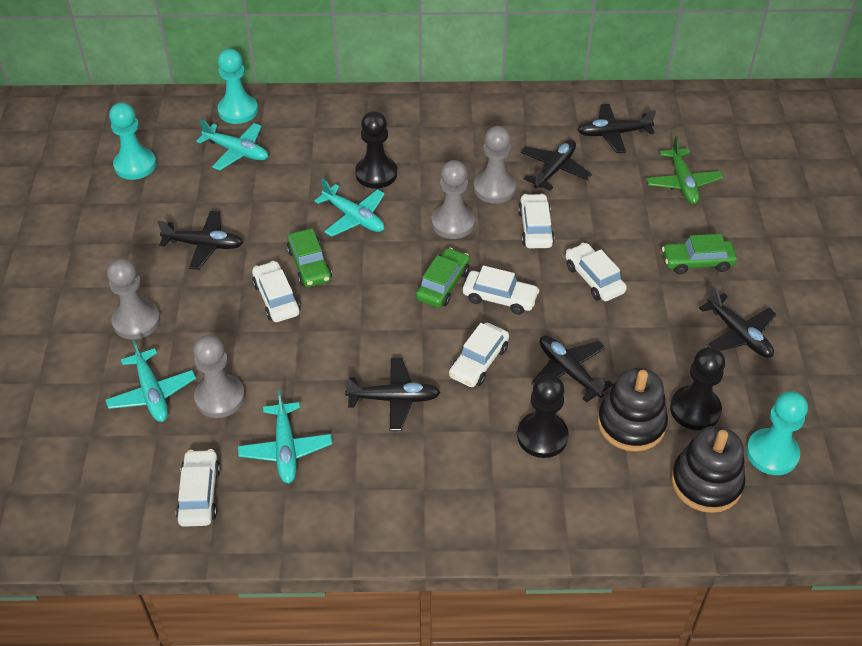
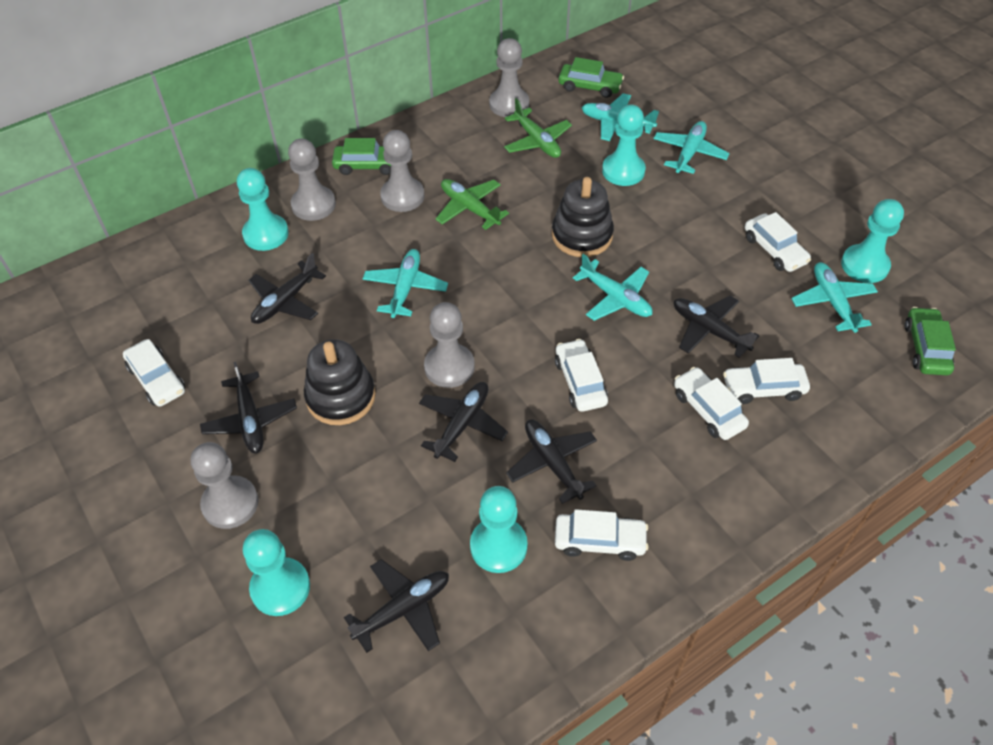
black pawn: 3 -> 0
green plane: 1 -> 2
grey pawn: 4 -> 5
turquoise pawn: 3 -> 5
turquoise plane: 4 -> 5

